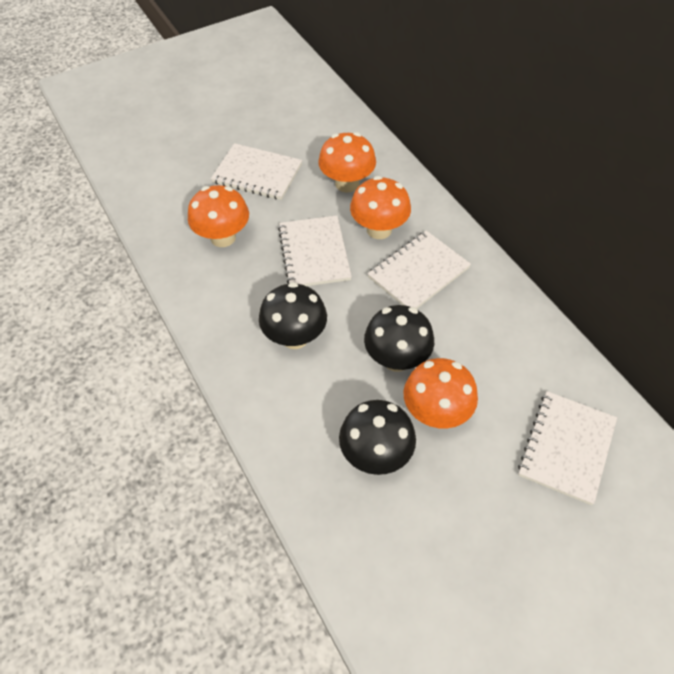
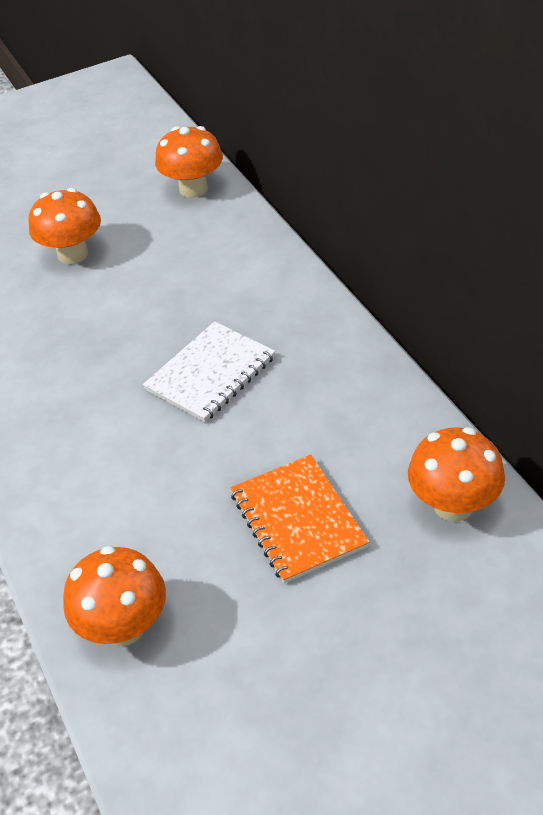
black mushroom: 3 -> 0
orange notebook: 0 -> 1
white notebook: 4 -> 1

